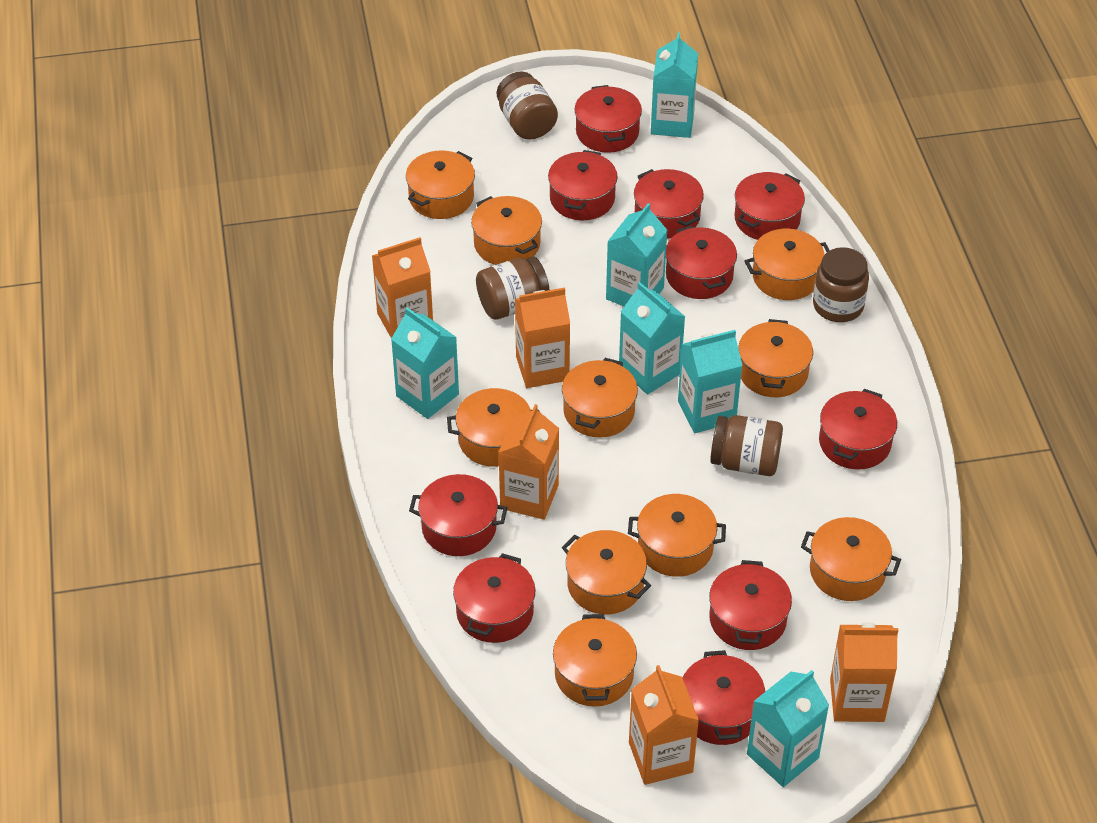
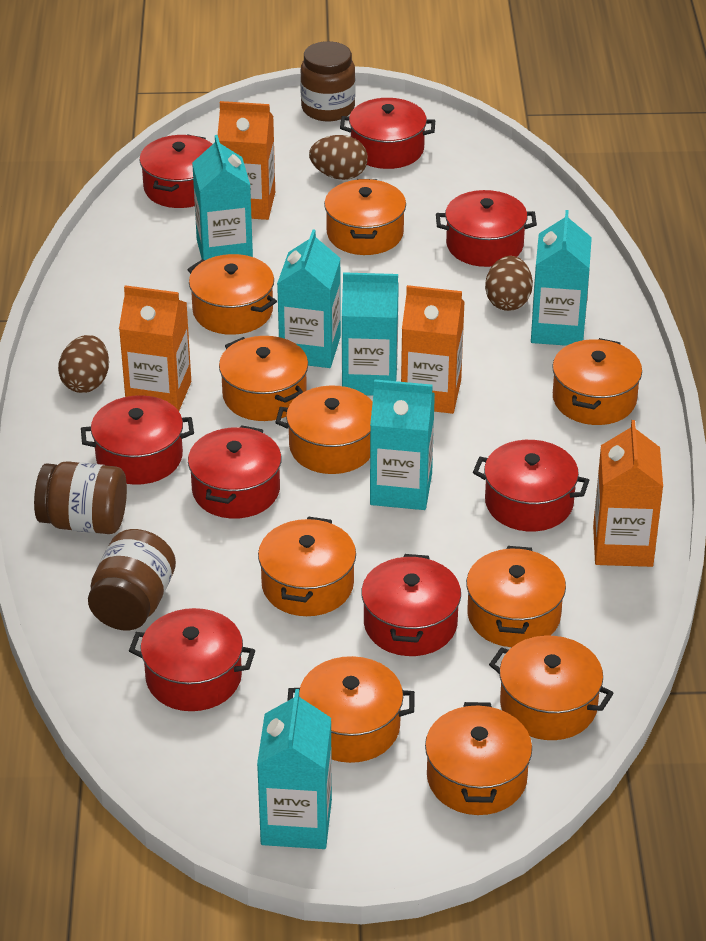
brown egg: 0 -> 3
brown jar: 4 -> 3
orange carton: 5 -> 4
red pot: 10 -> 8

